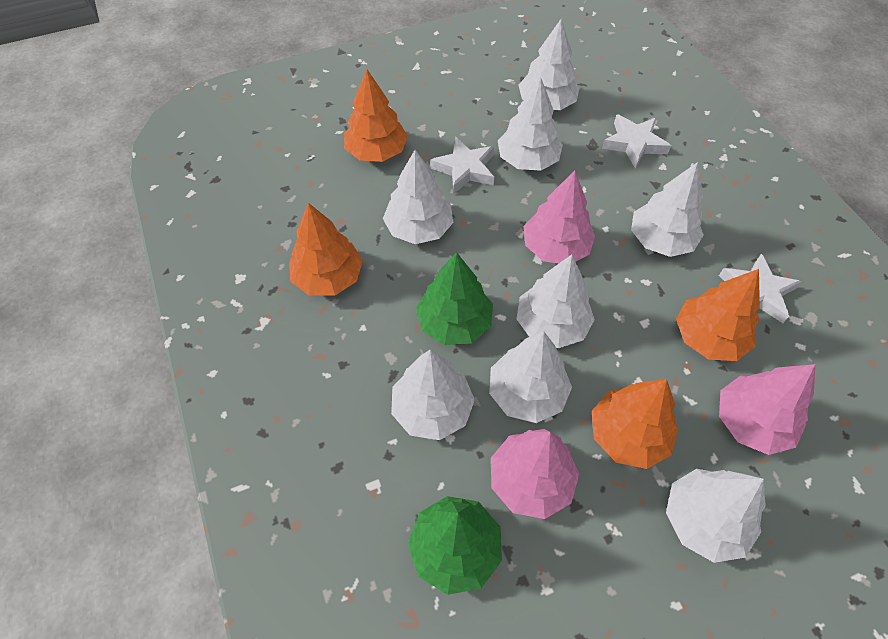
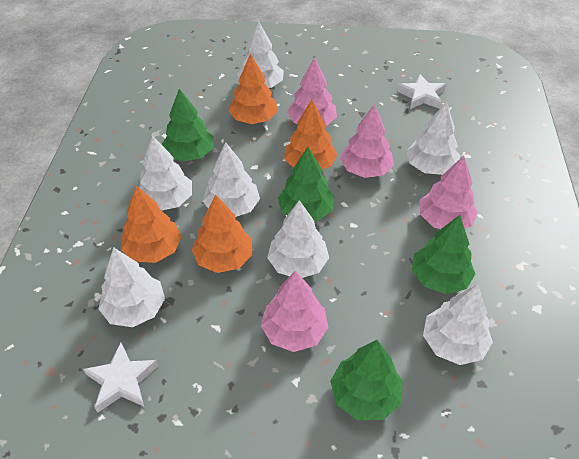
green tree: 2 -> 4
pink tree: 3 -> 4
white star: 3 -> 2
white tree: 8 -> 7

